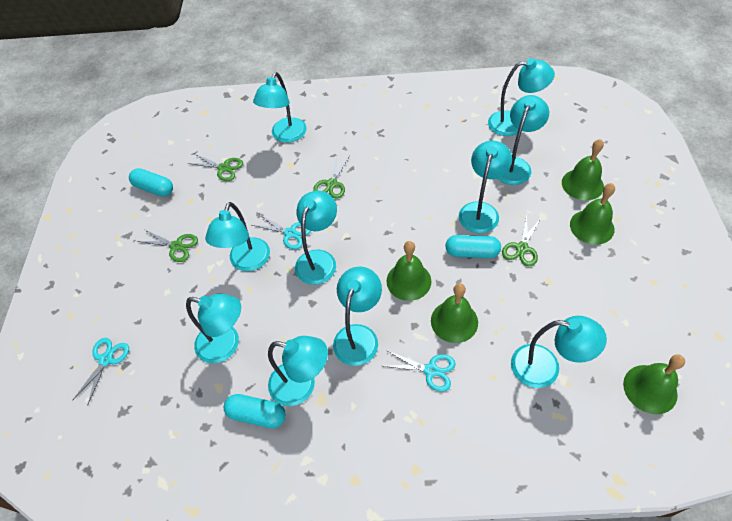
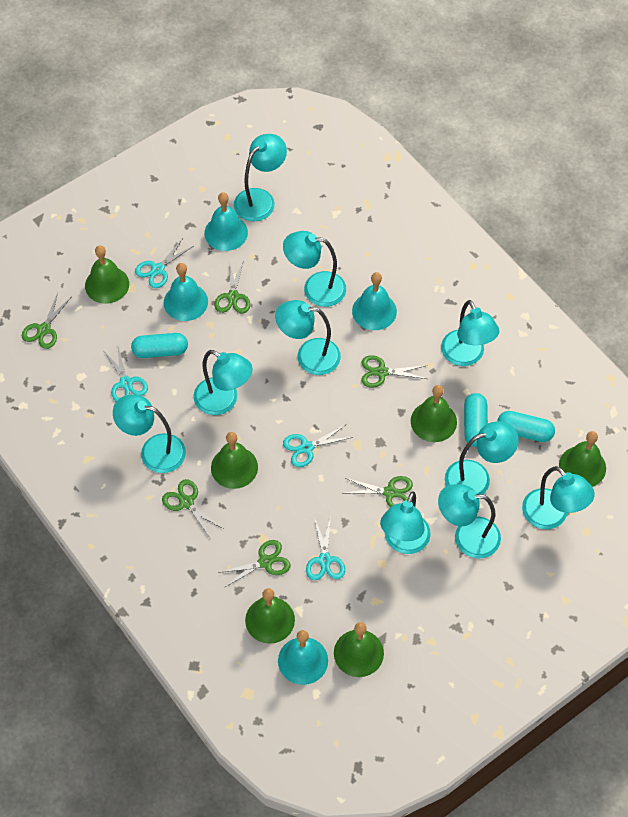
green bell: 5 -> 6
green scissors: 4 -> 6
turquoise bell: 0 -> 4
turquoise scissors: 3 -> 4

